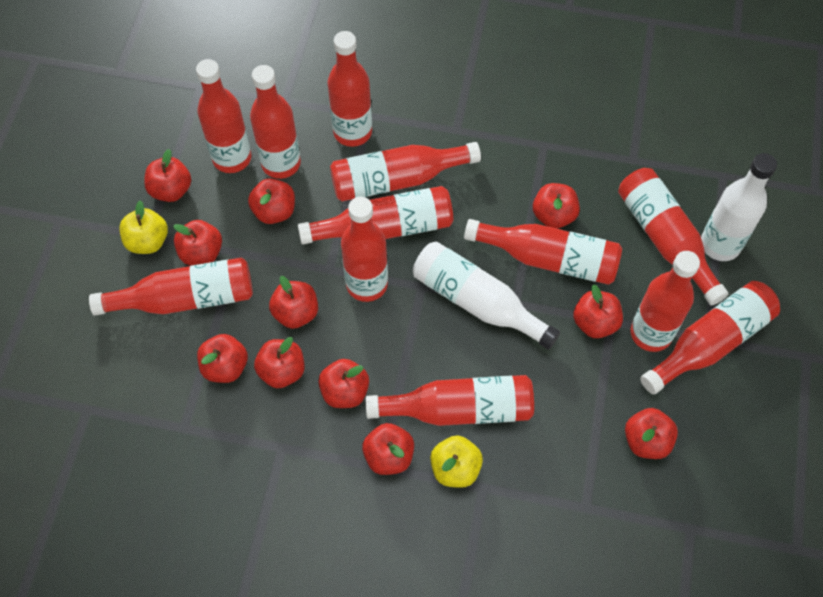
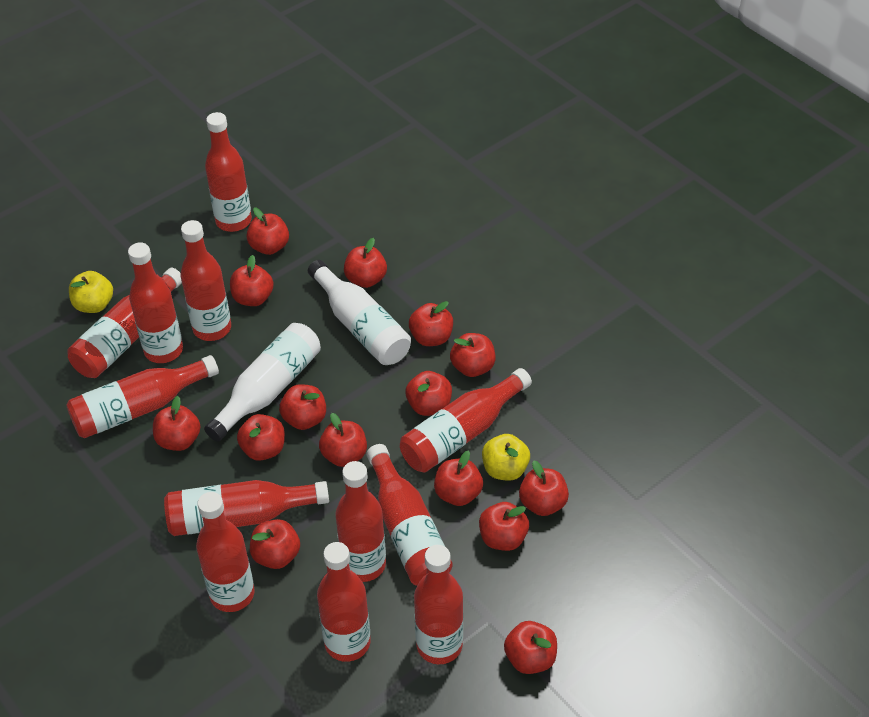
red apple: 11 -> 15

